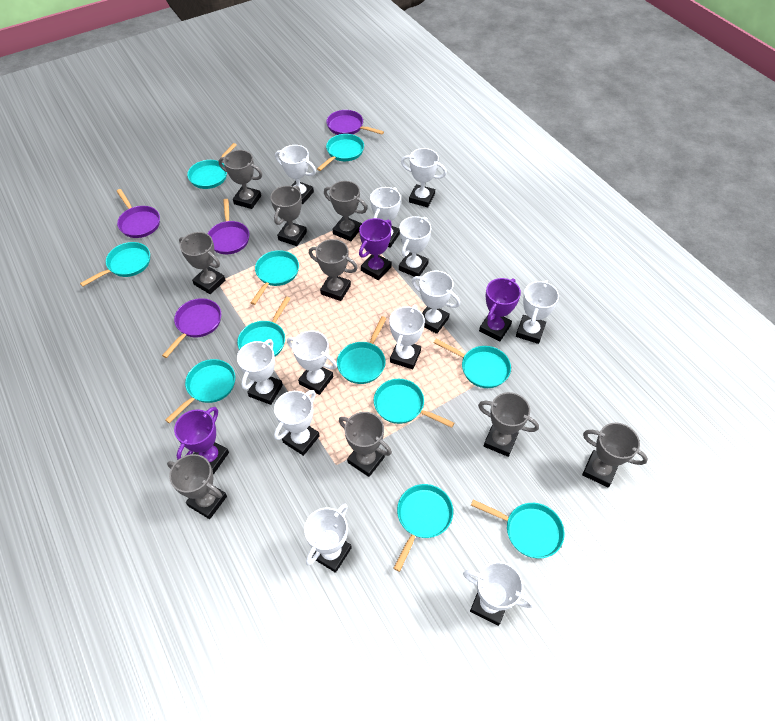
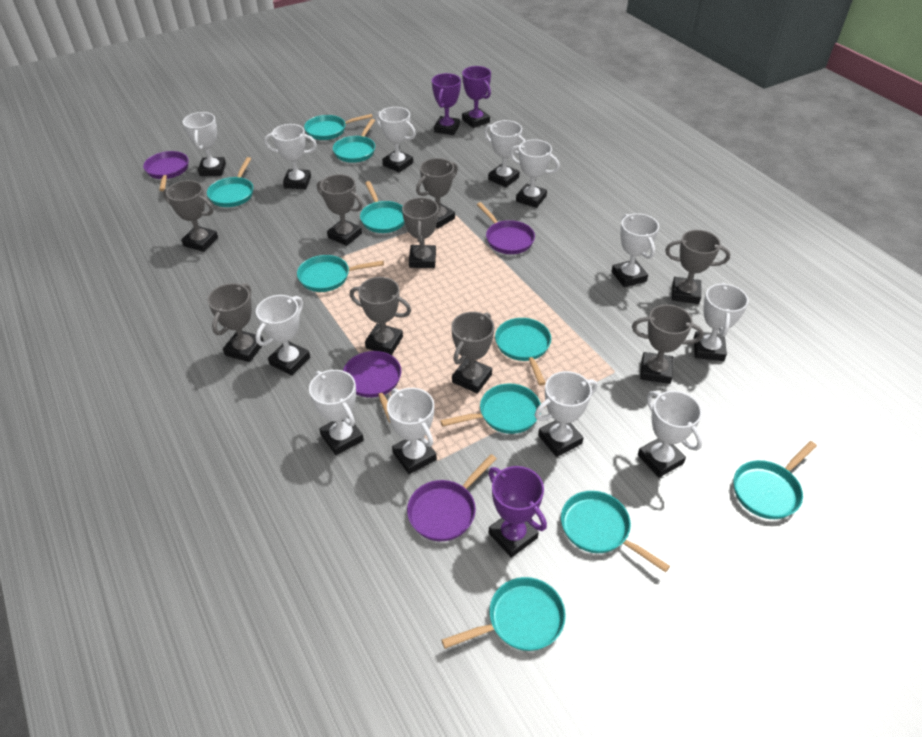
turquoise pan: 11 -> 10

